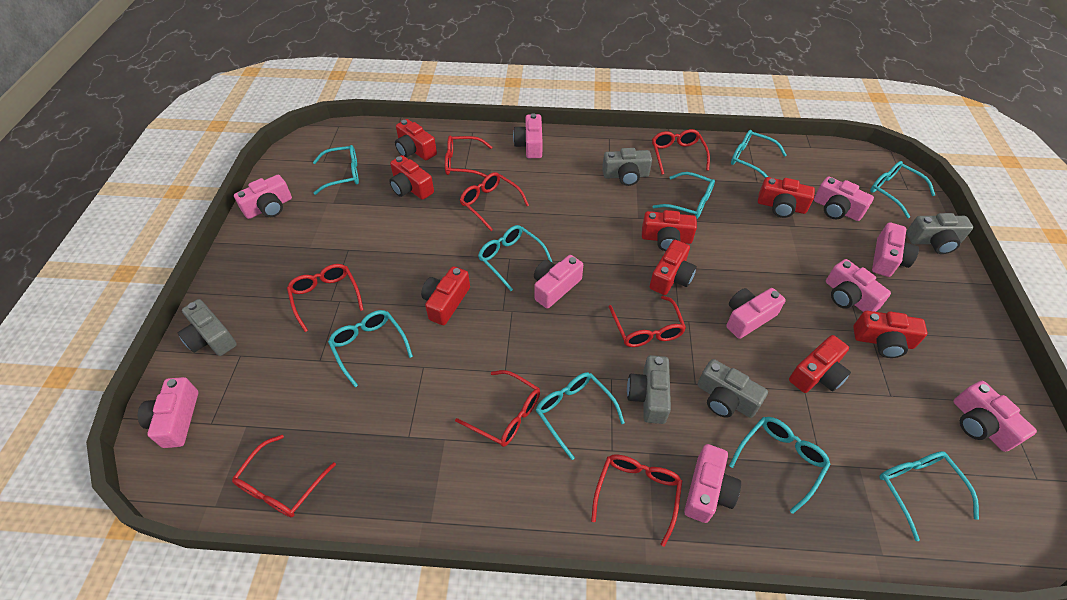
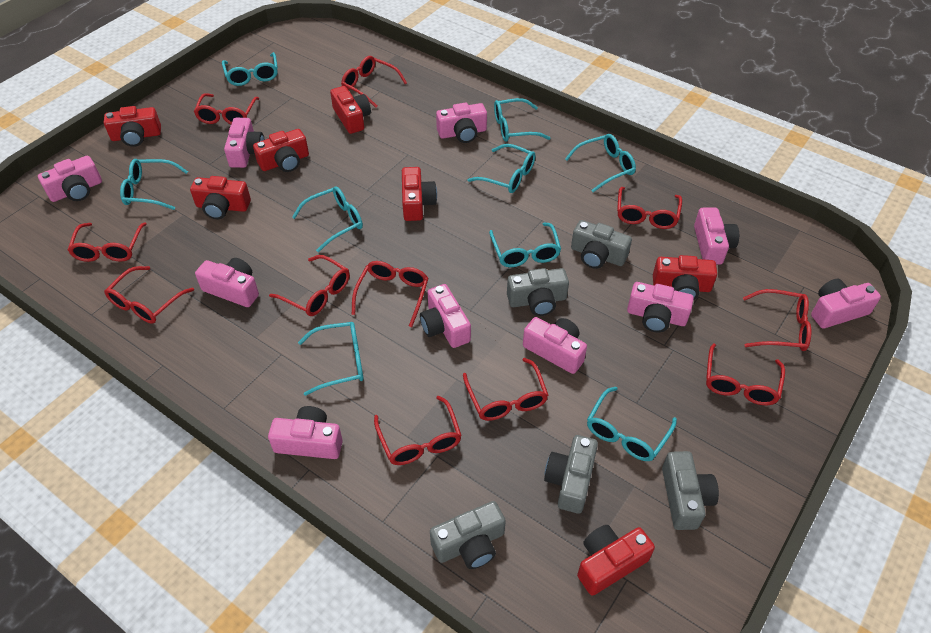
red camera: 8 -> 7
red glasses: 8 -> 11

